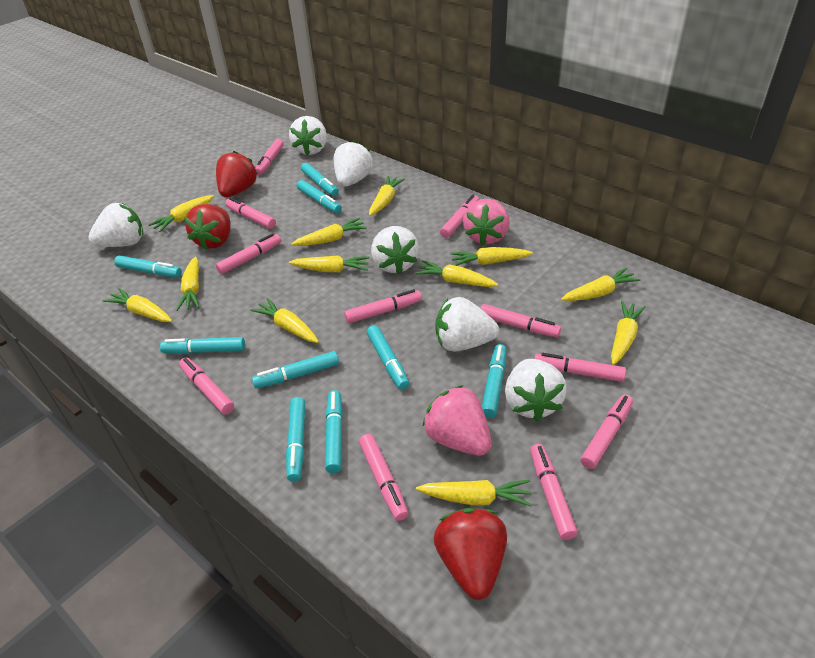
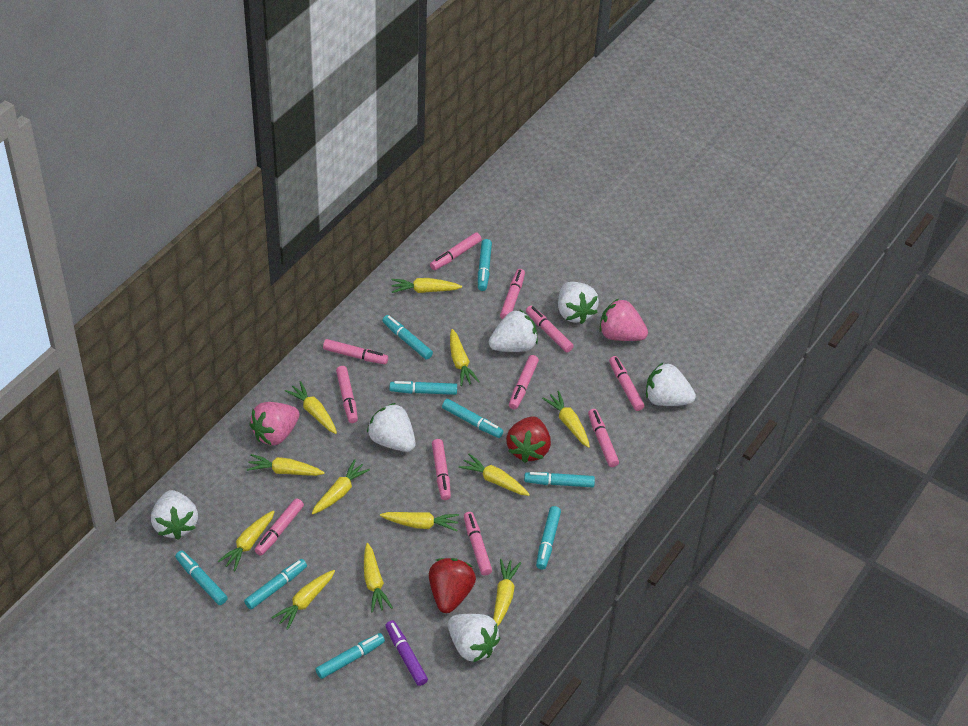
purple marker: 0 -> 1
red strawberry: 3 -> 2

